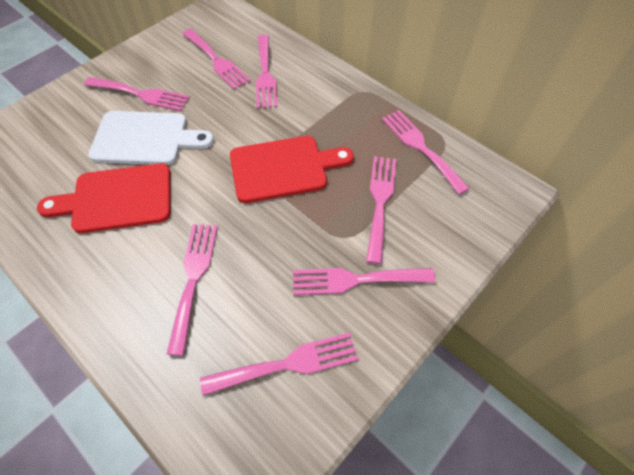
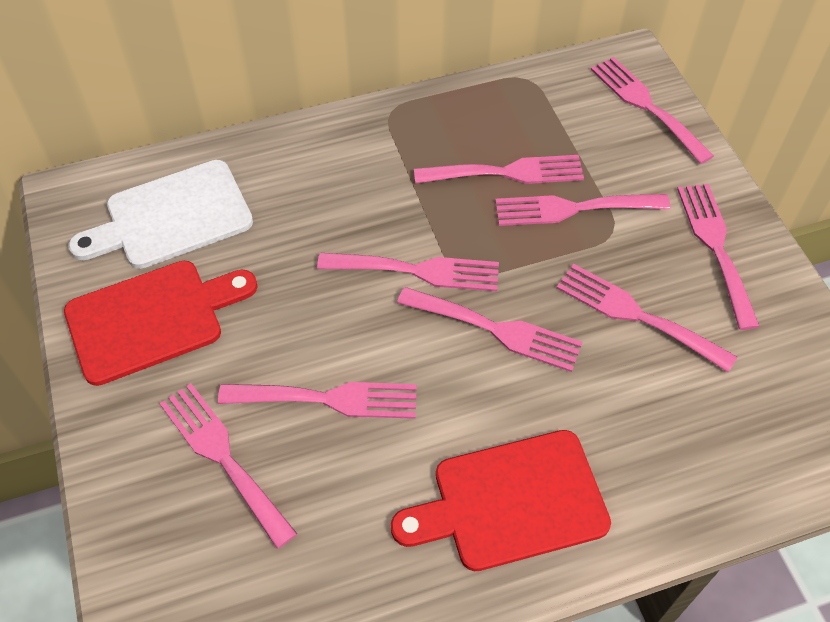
pink fork: 8 -> 9

